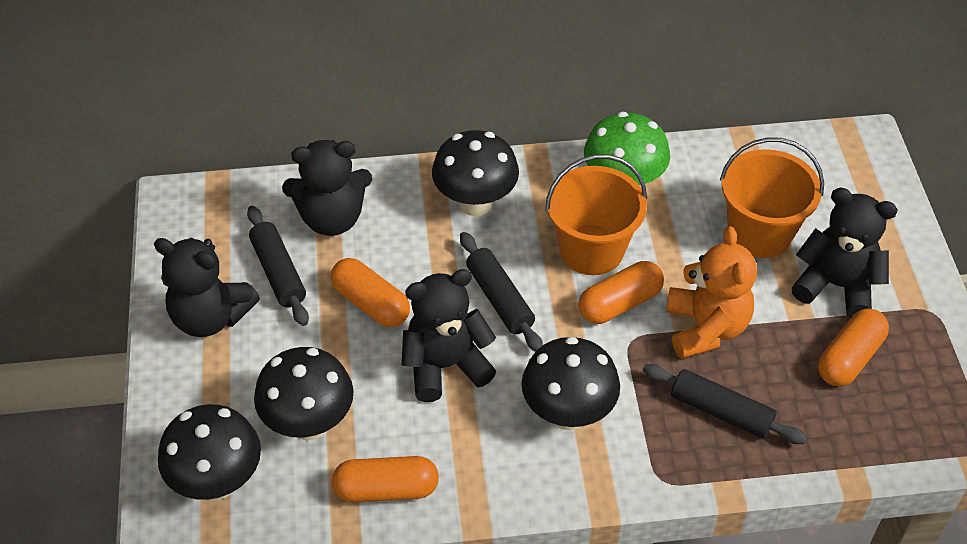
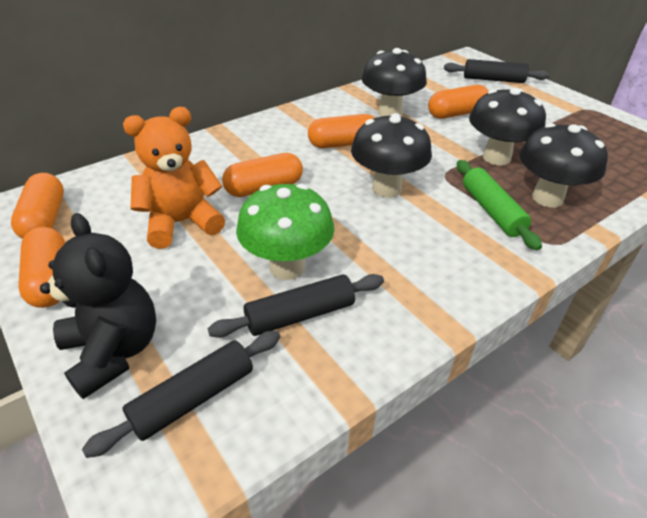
black teddy bear: 4 -> 1
green rolling pin: 0 -> 1
orange bucket: 2 -> 0
orange capsule: 4 -> 5

